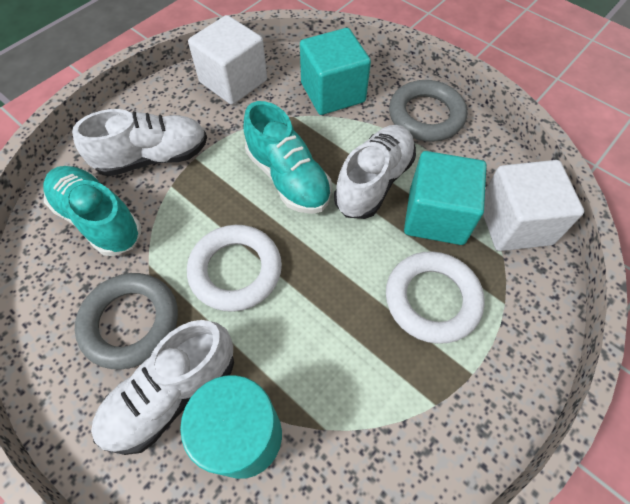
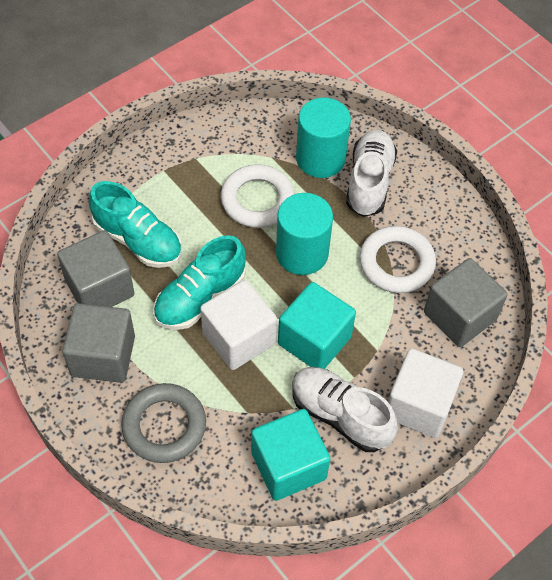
grey cube: 0 -> 3
grey ring: 2 -> 1
turquoise cylinder: 1 -> 2
white shoe: 3 -> 2

